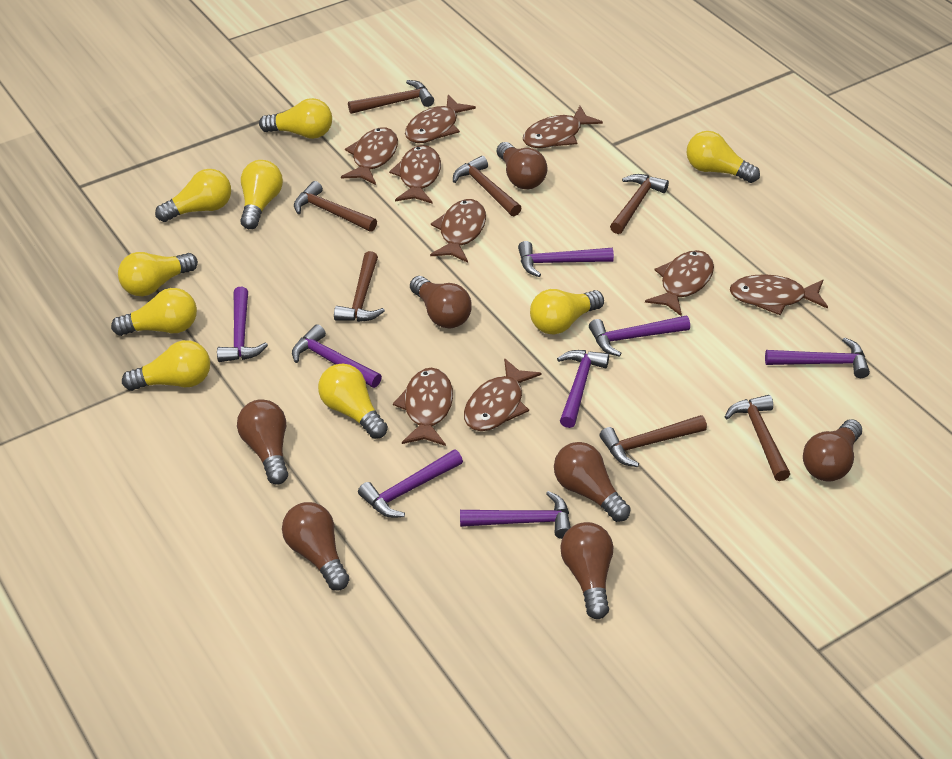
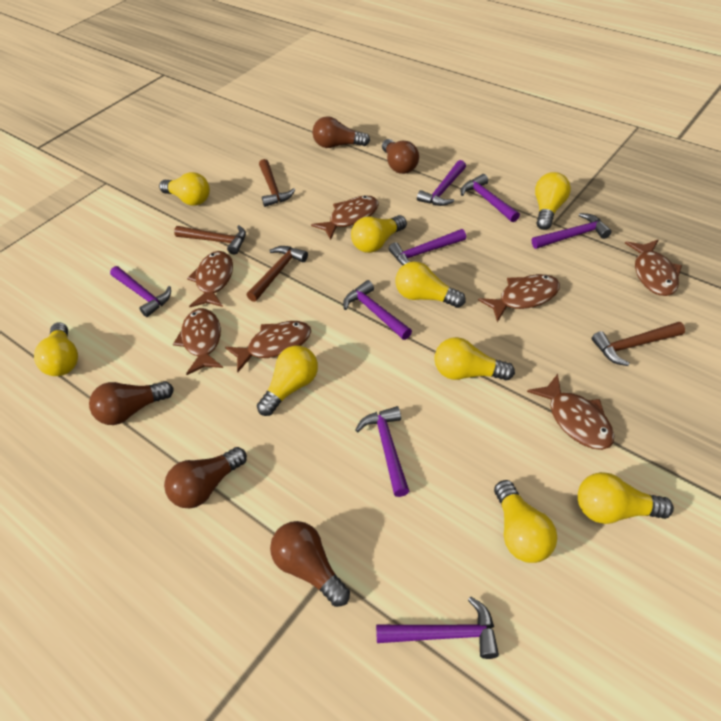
brown fish: 9 -> 7
brown hammer: 7 -> 4
brown light bulb: 7 -> 5

